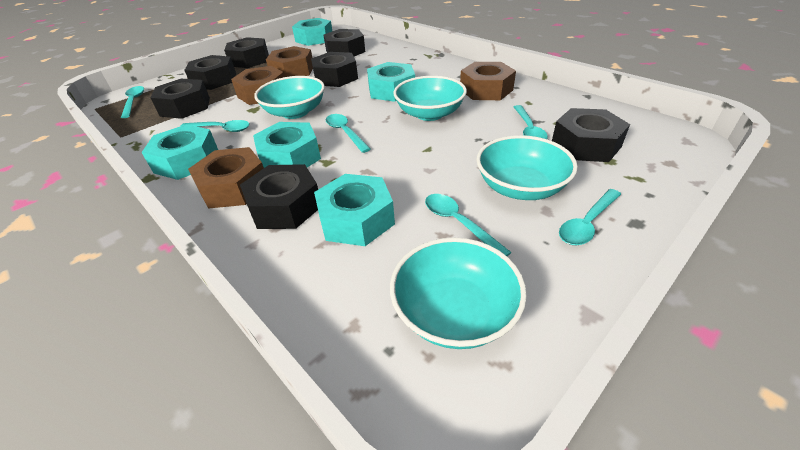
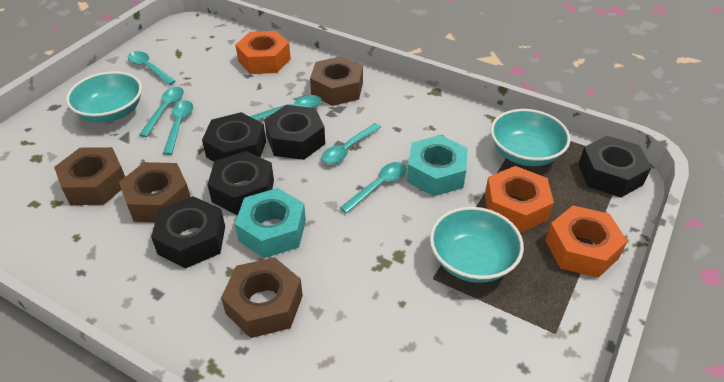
black nut: 7 -> 5
orange nut: 0 -> 3
turquoise bowl: 4 -> 3
turquoise nut: 5 -> 2

